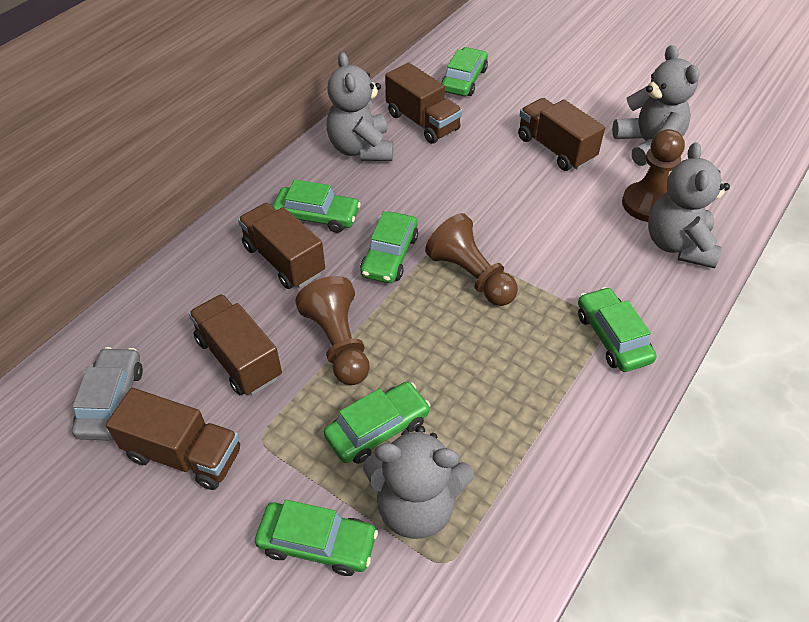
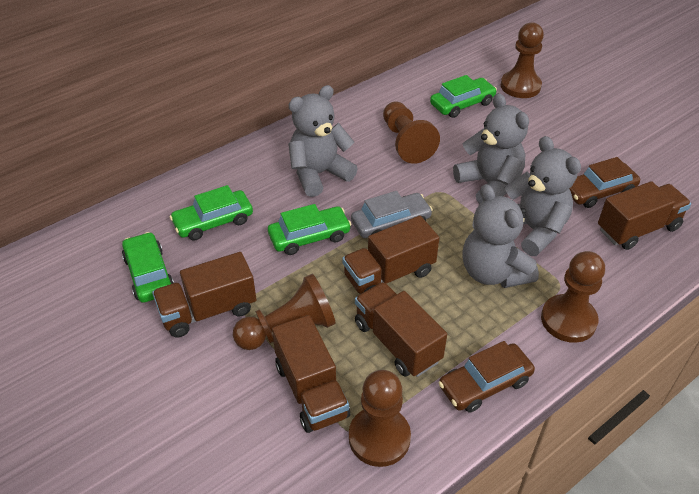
brown car: 0 -> 2
brown pawn: 3 -> 5
green car: 6 -> 4

